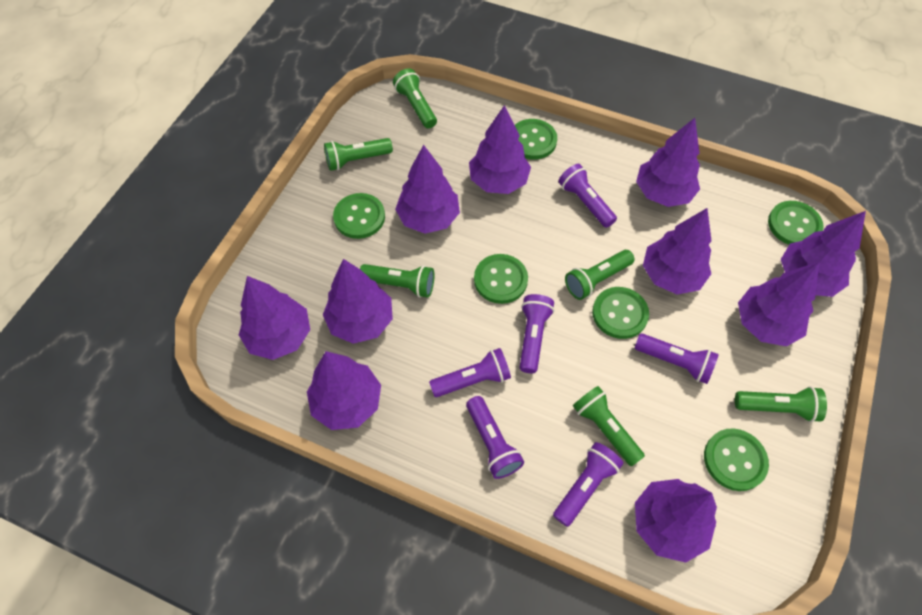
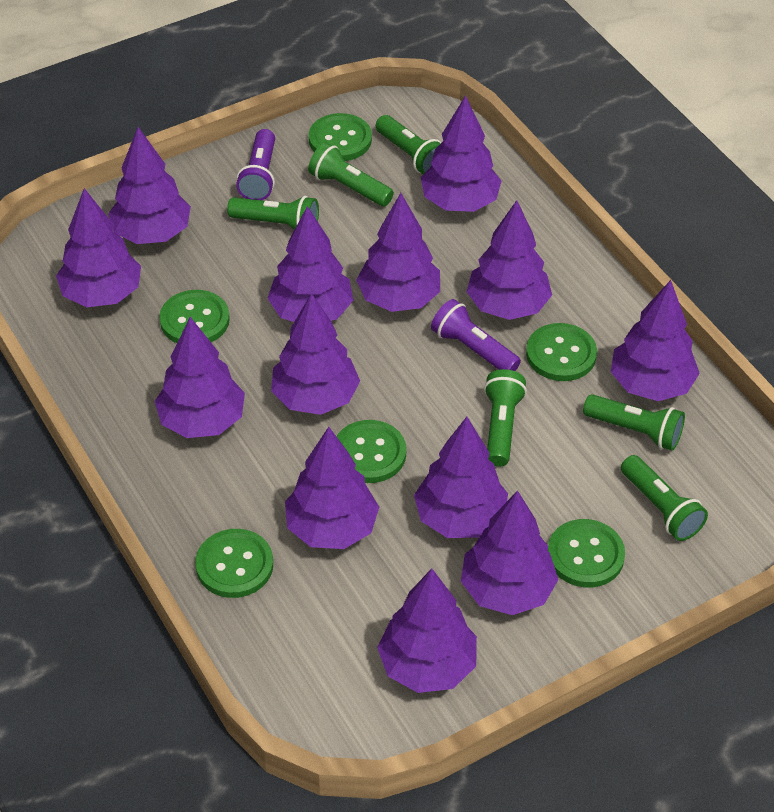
purple flashlight: 6 -> 2
purple tree: 10 -> 13

